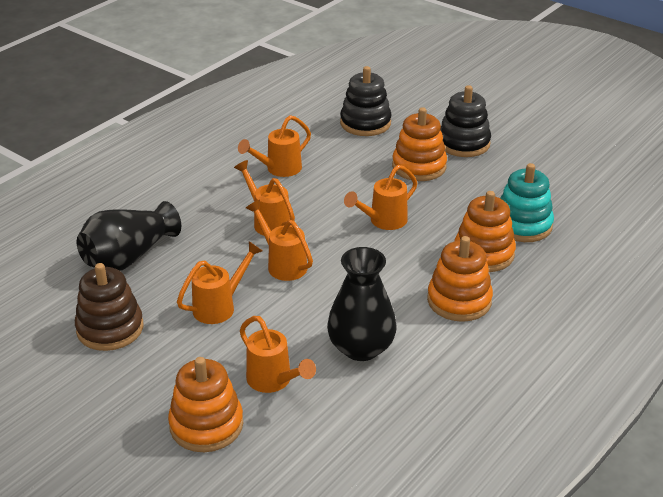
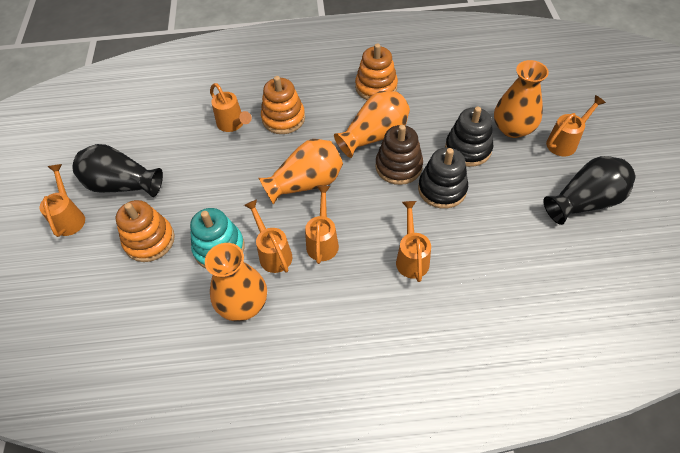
orange stacking toy: 4 -> 3
orange vase: 0 -> 4

